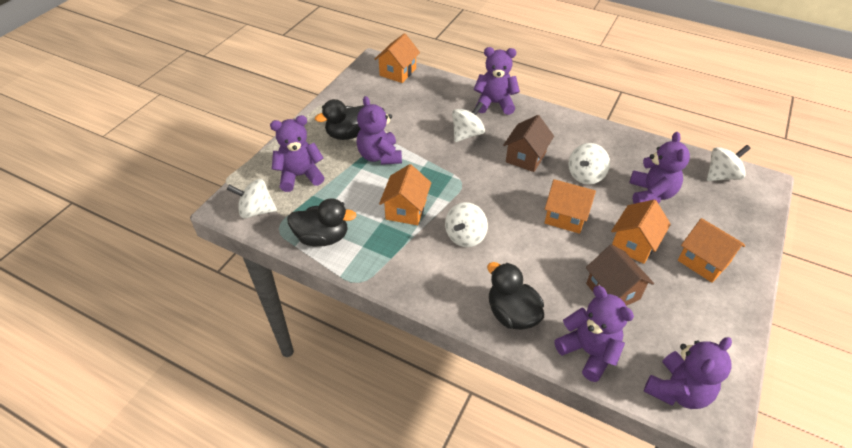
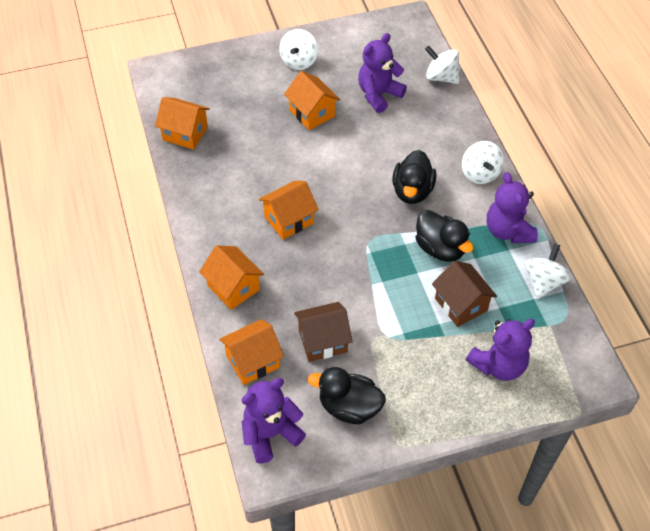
purple teddy bear: 6 -> 4
white spinning top: 5 -> 4

